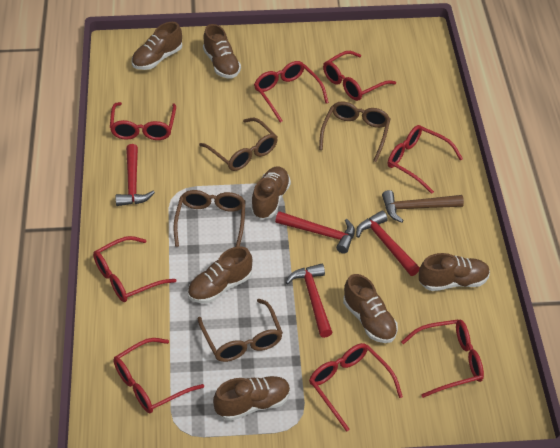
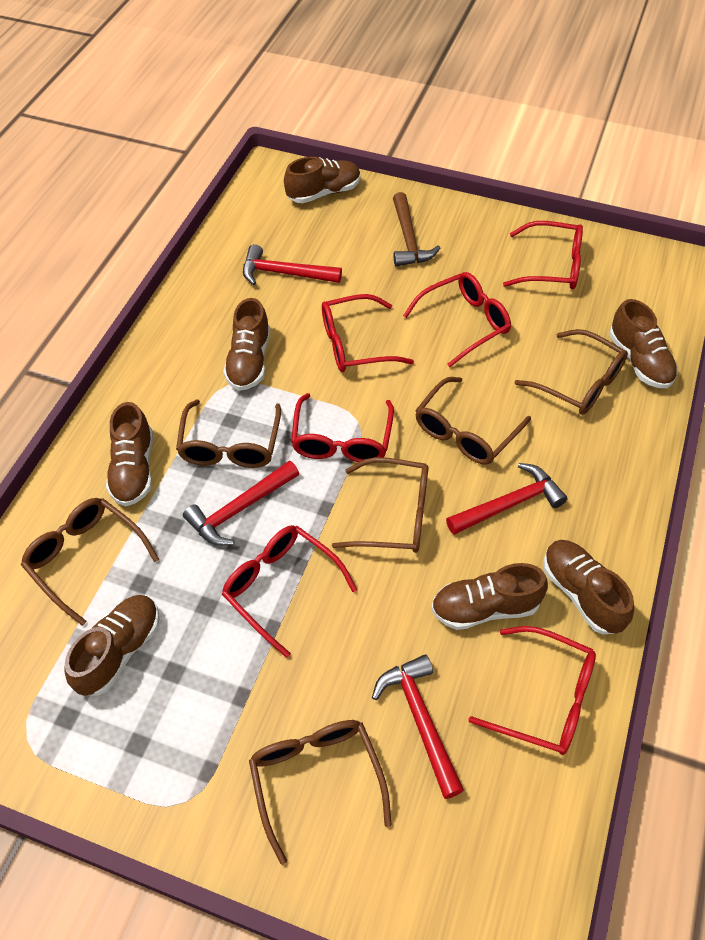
brown glasses: 4 -> 6
red glasses: 8 -> 6

